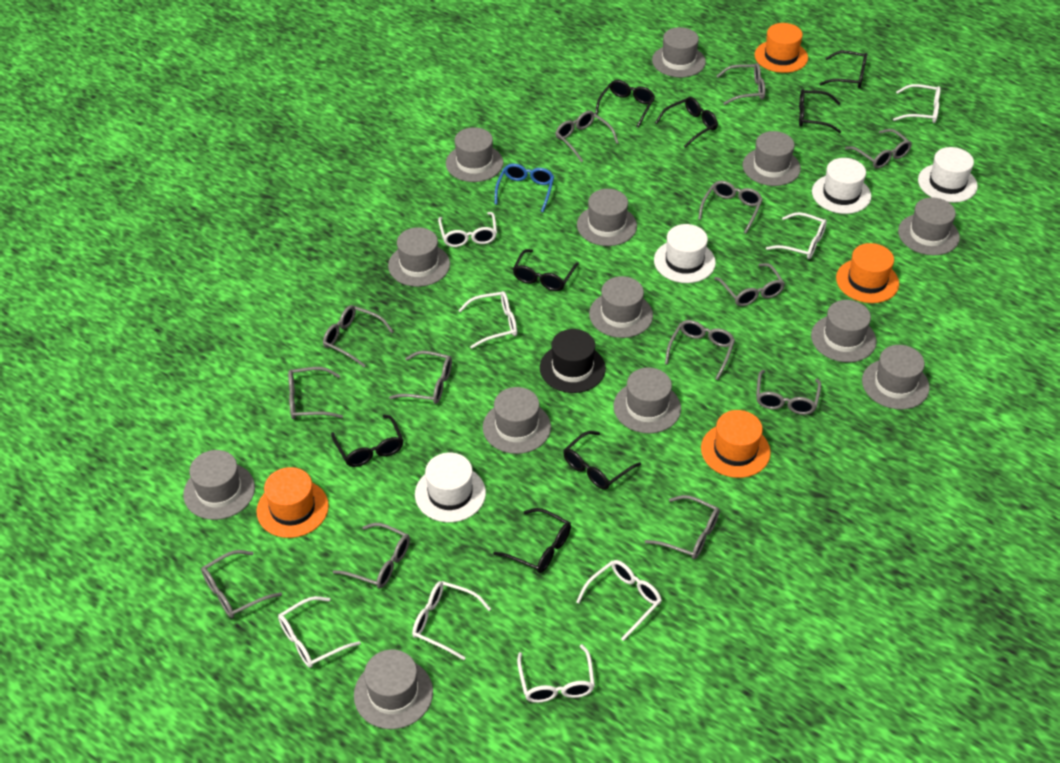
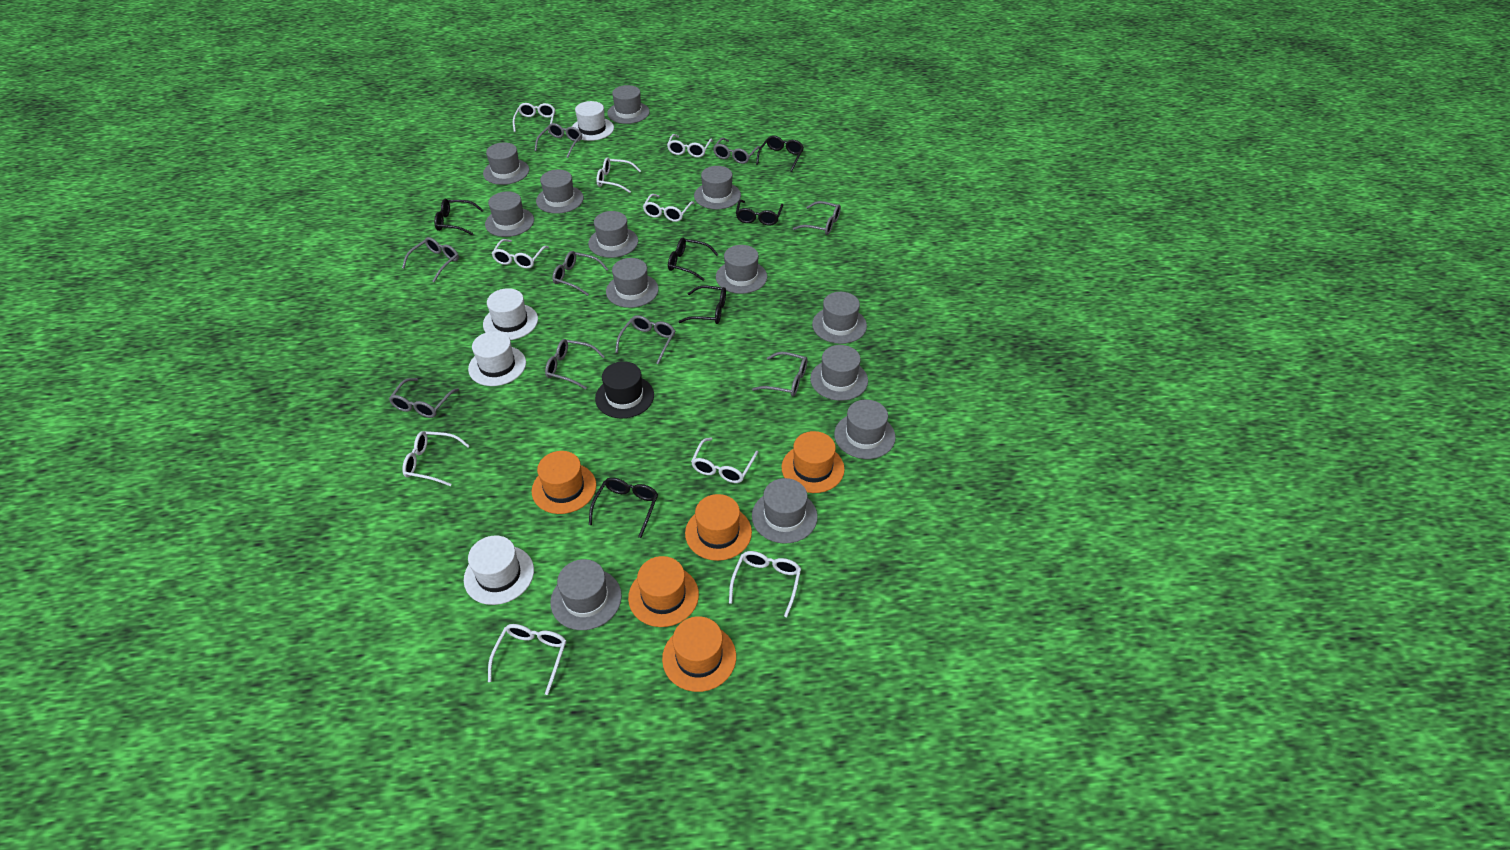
black glasses: 8 -> 6
blue glasses: 1 -> 0
grey glasses: 13 -> 9
orange hat: 4 -> 5
white glasses: 8 -> 9

